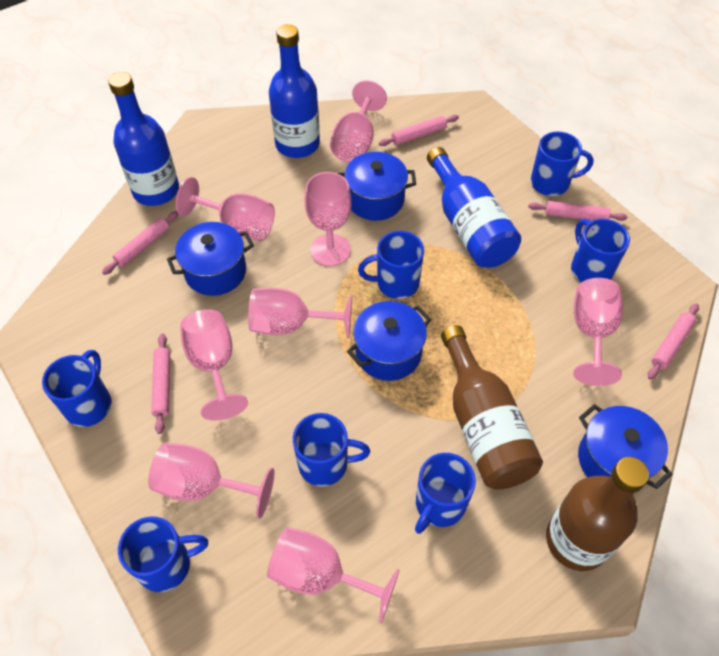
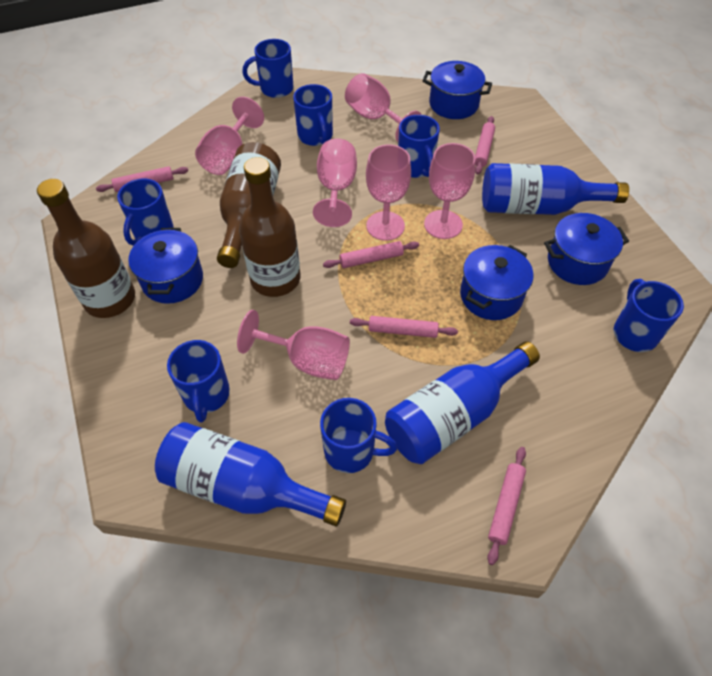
brown bottle: 2 -> 3
pink goblet: 8 -> 6

